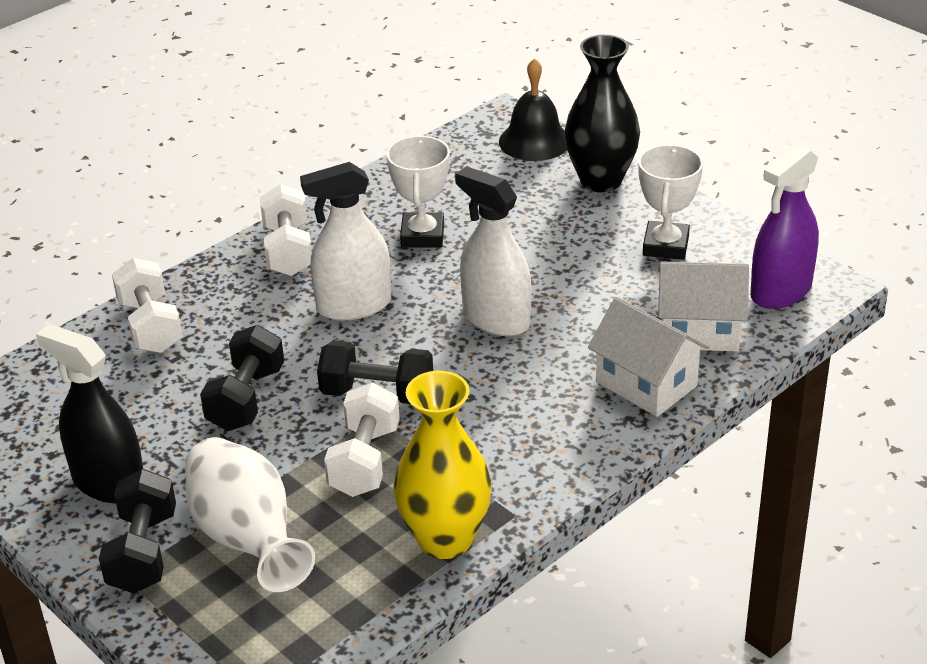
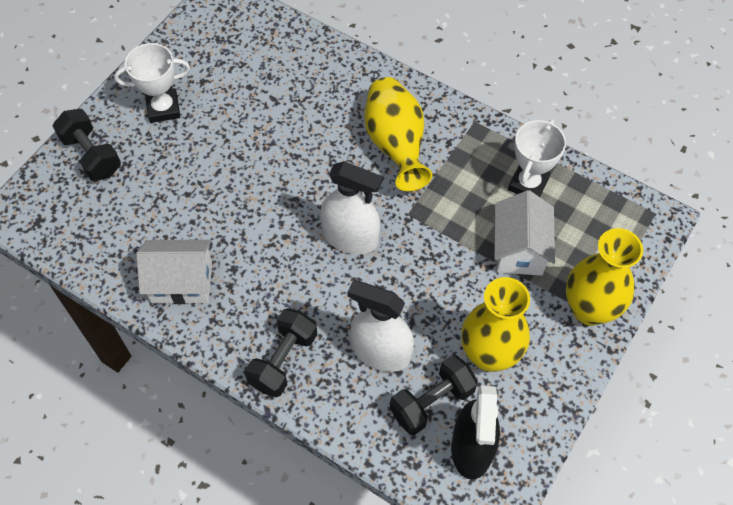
black bell: 1 -> 0
black vase: 1 -> 0
purple spray bottle: 1 -> 0
white dumbbell: 3 -> 0
white vase: 1 -> 0
yellow vase: 1 -> 3

